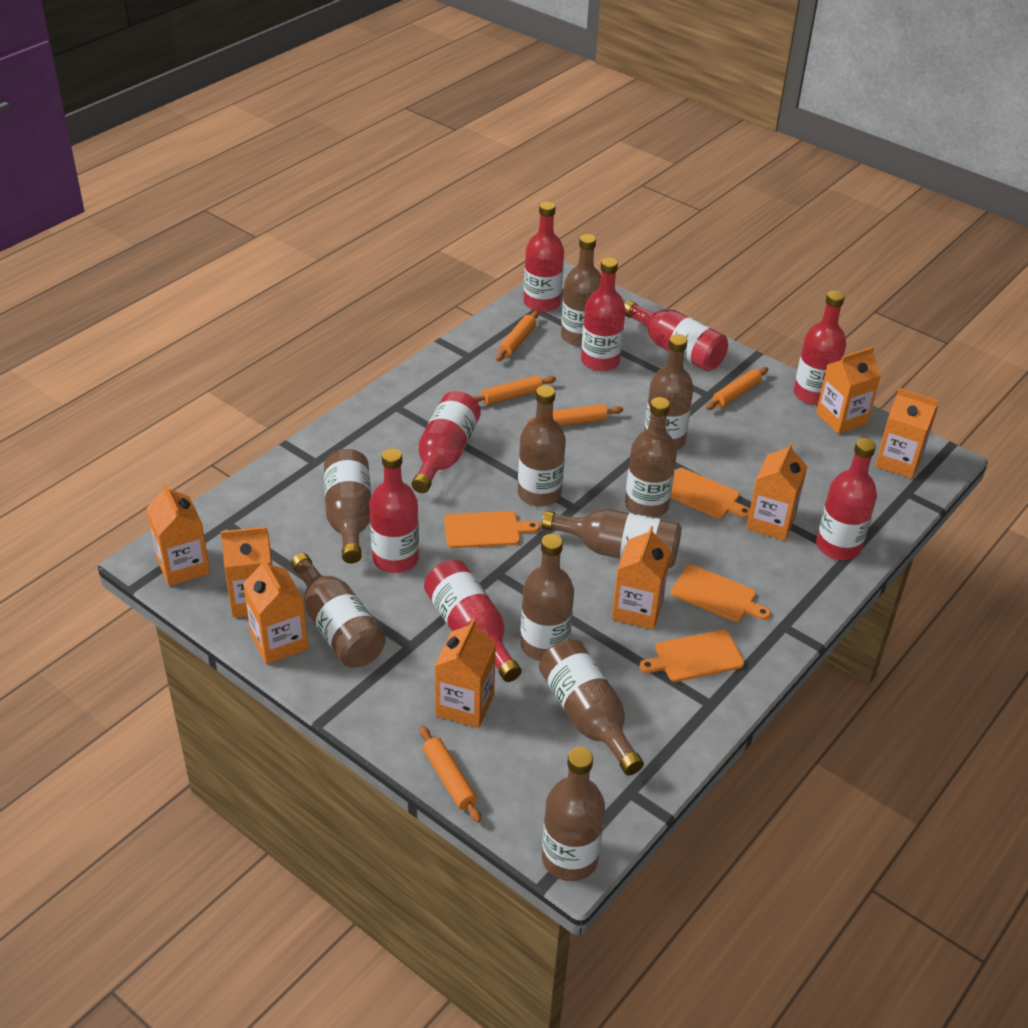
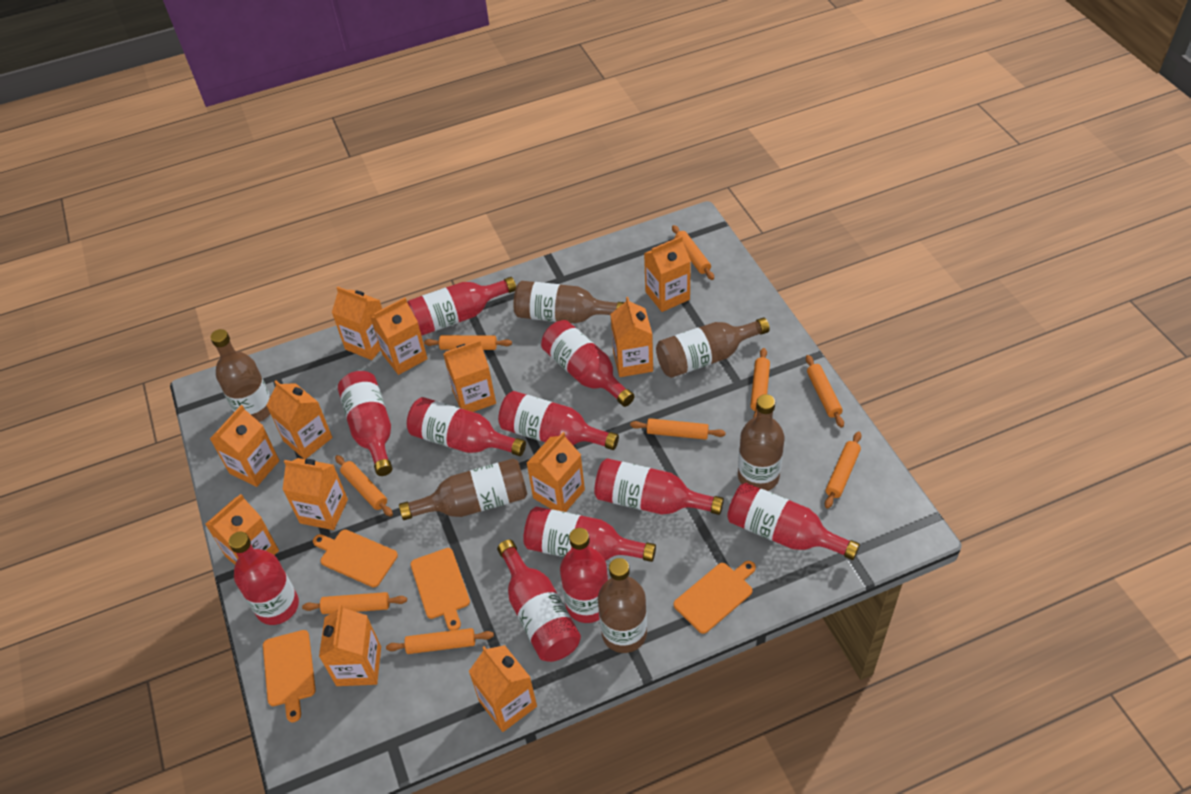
brown bottle: 10 -> 6
orange carton: 8 -> 12
orange rolling pin: 5 -> 9
red bottle: 8 -> 11

